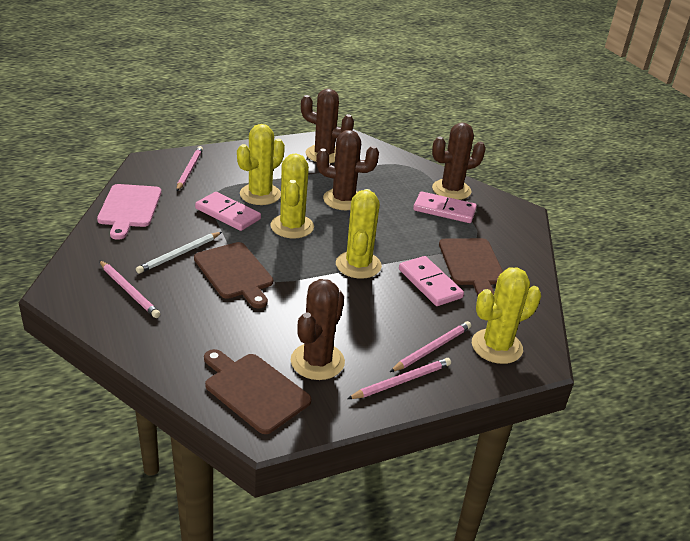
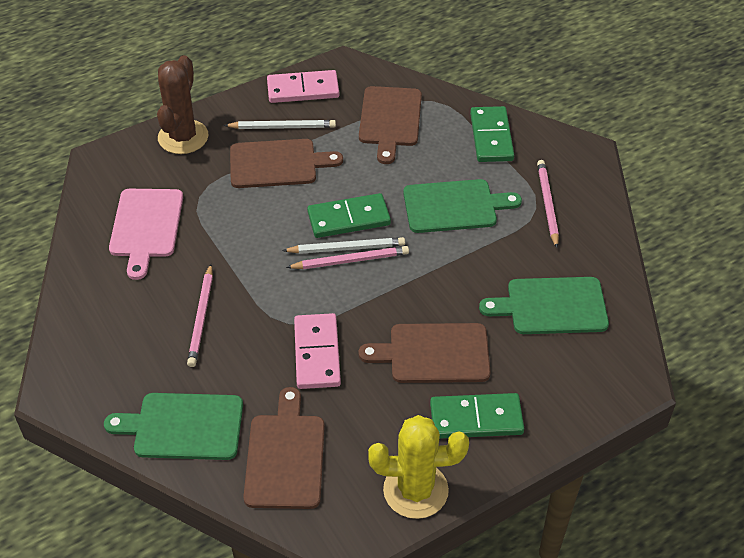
brown cactus: 4 -> 1
brown cutting board: 3 -> 4
green cutting board: 0 -> 3
green domino: 0 -> 3
pink domino: 3 -> 2
pink pencil: 4 -> 3
white pencil: 1 -> 2
yellow cactus: 4 -> 1

